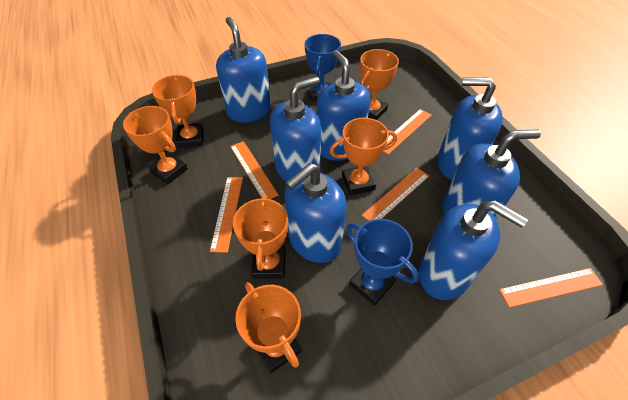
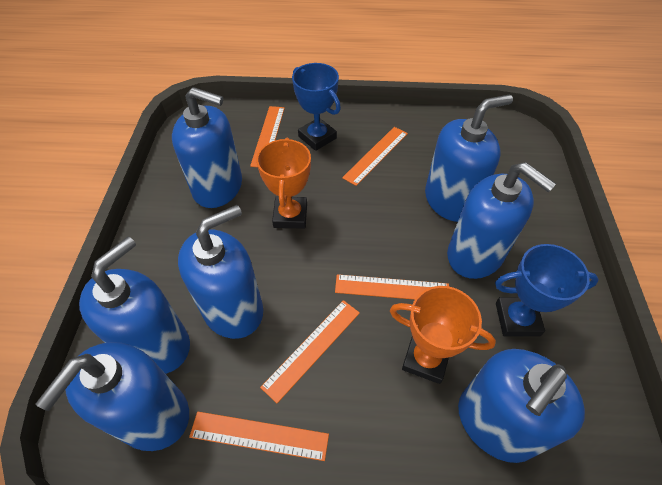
orange trophy: 6 -> 2

